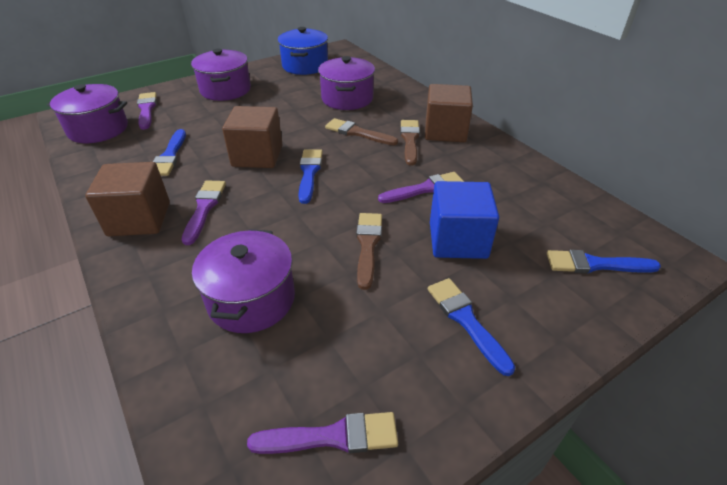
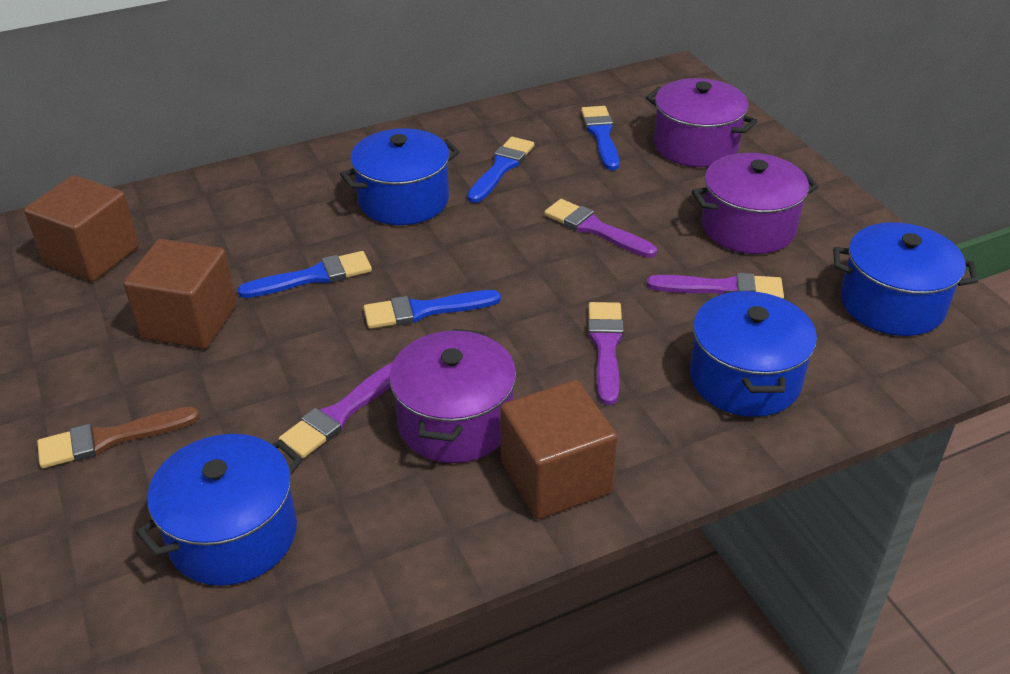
blue cube: 1 -> 0
blue pot: 1 -> 4
brown brush: 3 -> 1
purple pot: 4 -> 3

